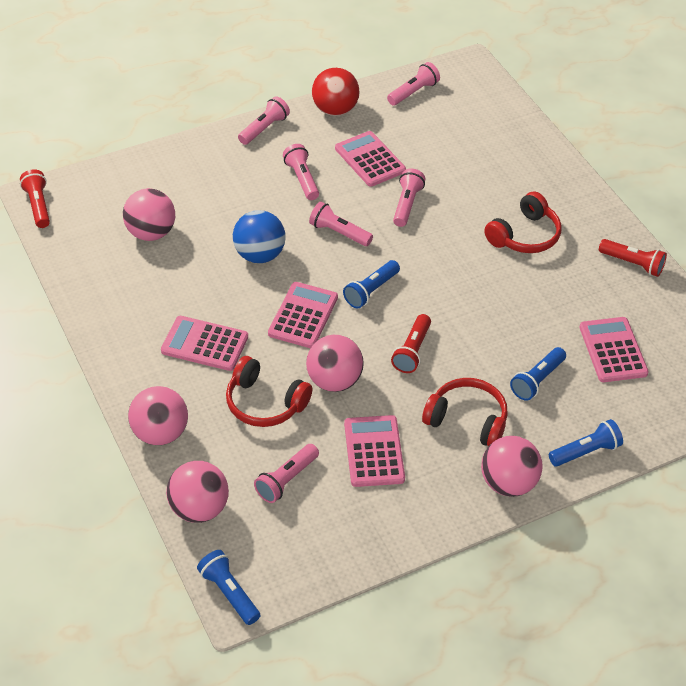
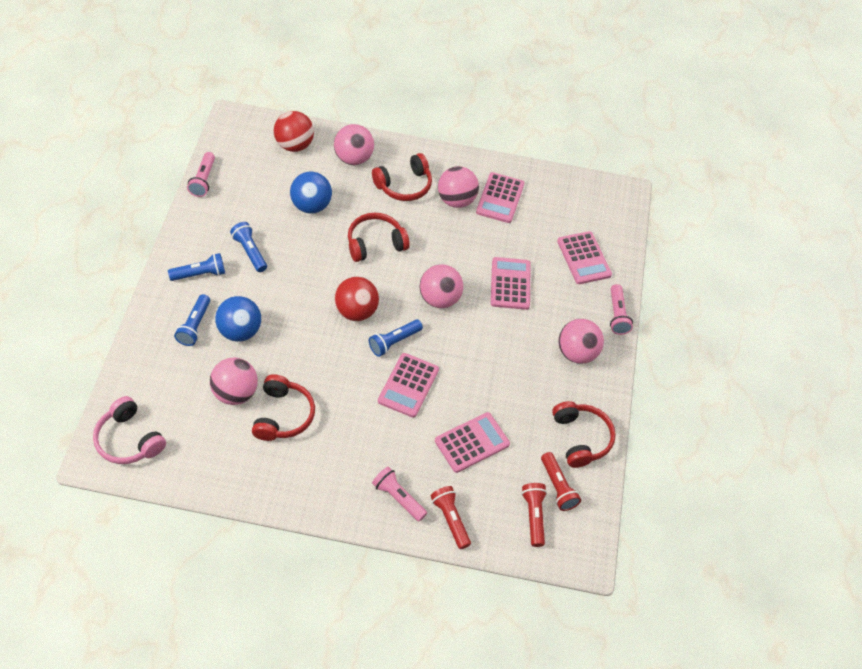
blue ball: 1 -> 2
pink flashlight: 6 -> 3
pink headphones: 0 -> 1
red ball: 1 -> 2
red headphones: 3 -> 4

